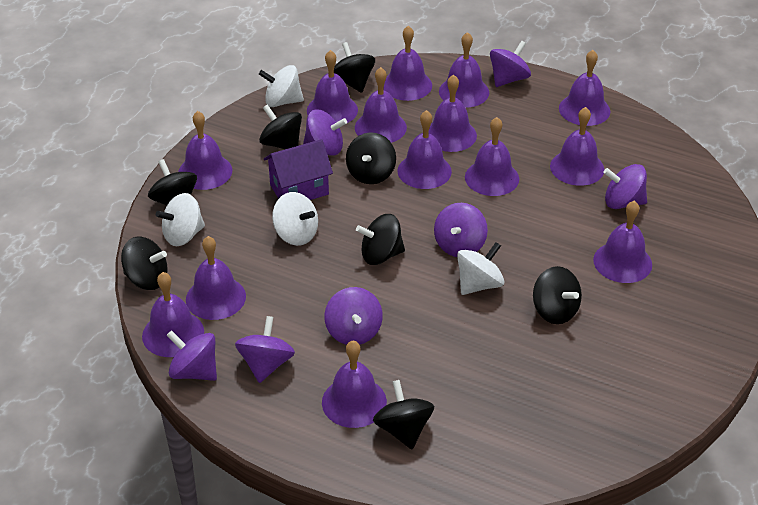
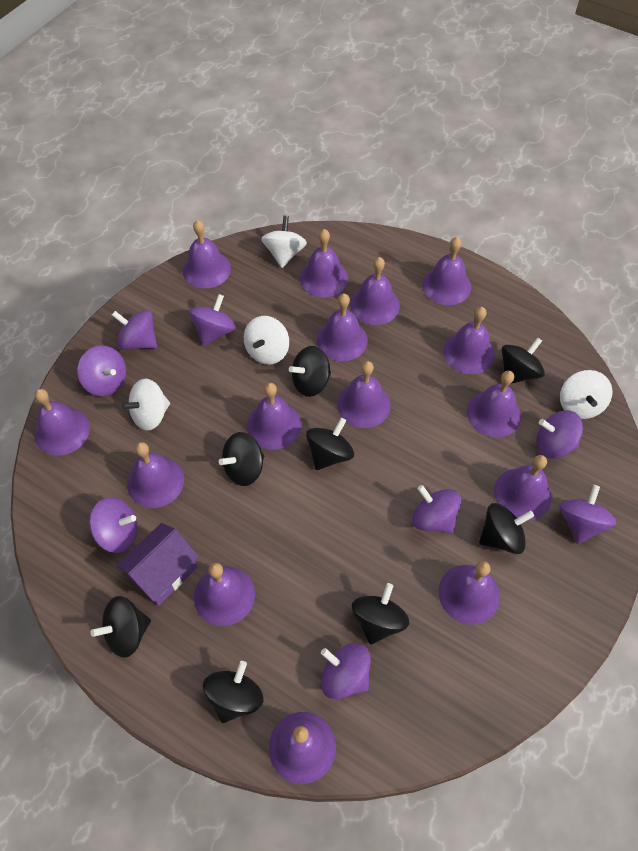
purple bell: 14 -> 15
purple spinning top: 7 -> 8

